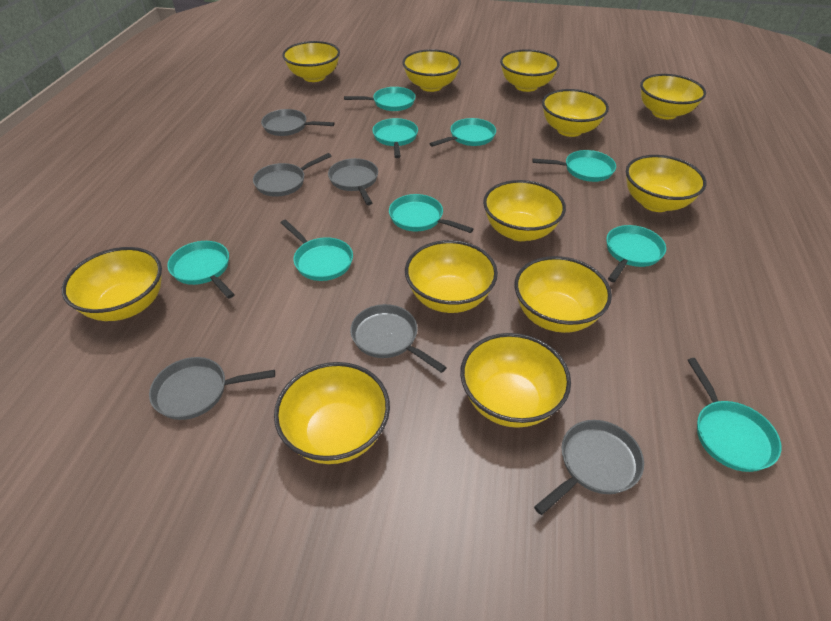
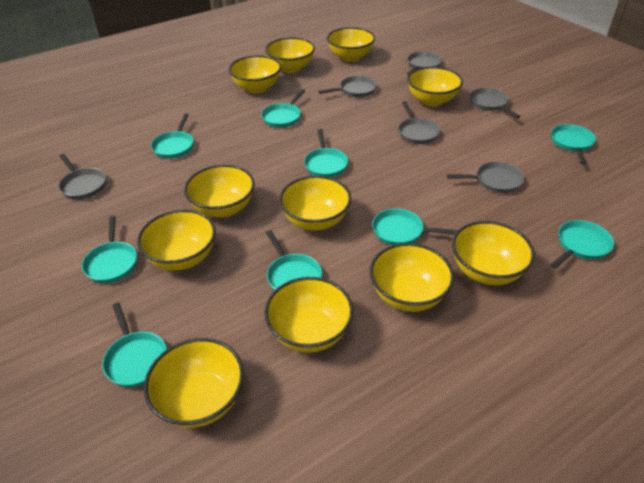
yellow bowl: 12 -> 11

